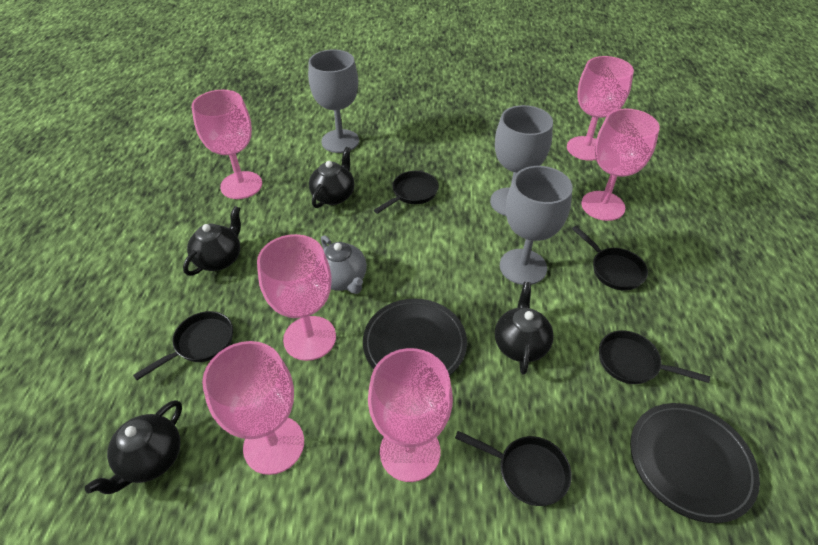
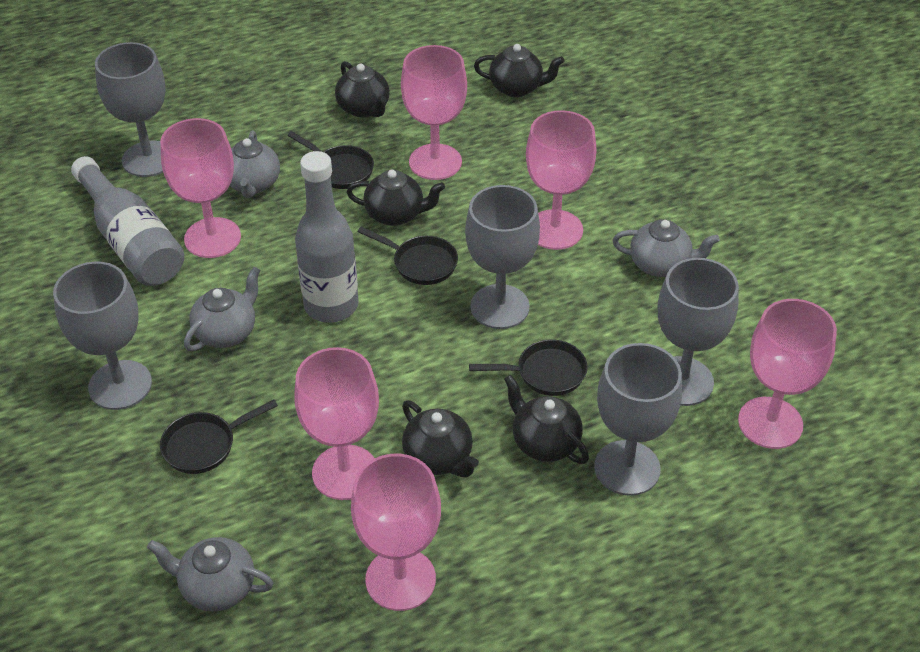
black pan: 5 -> 4
black plate: 2 -> 0
black teapot: 4 -> 5
grey bottle: 0 -> 2
grey goblet: 3 -> 5
grey teapot: 1 -> 4

